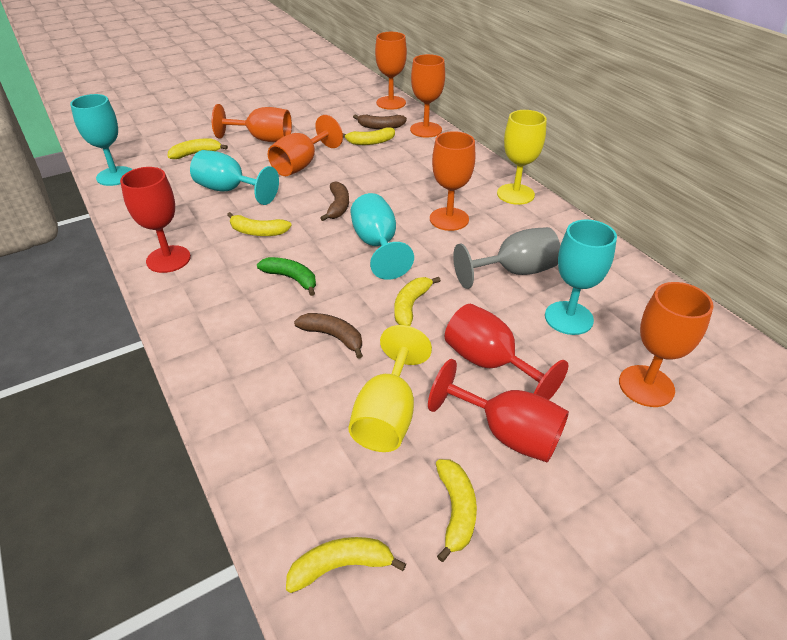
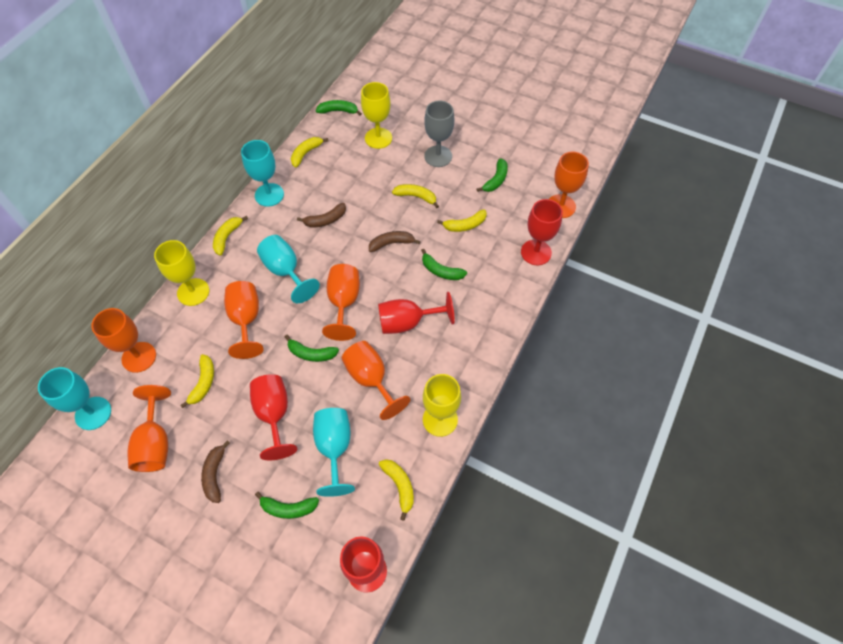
green banana: 1 -> 5
red goblet: 3 -> 4
yellow goblet: 2 -> 3

